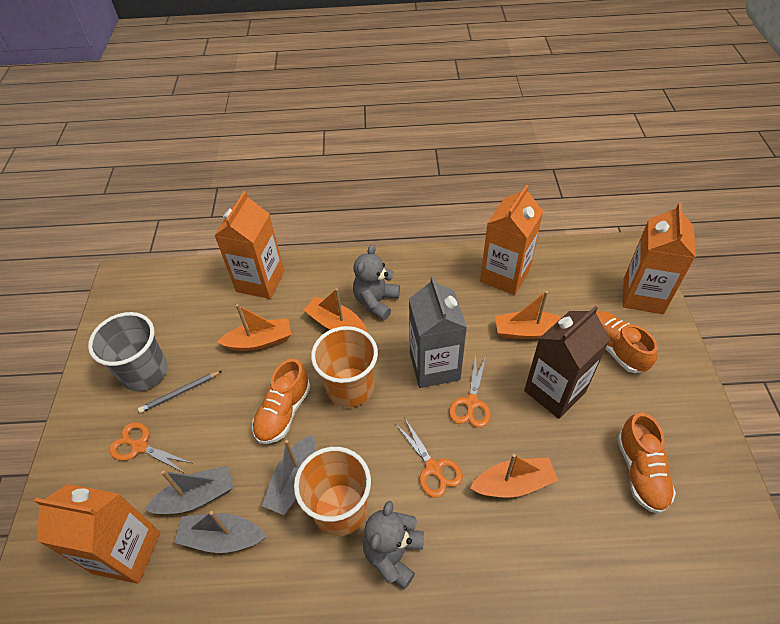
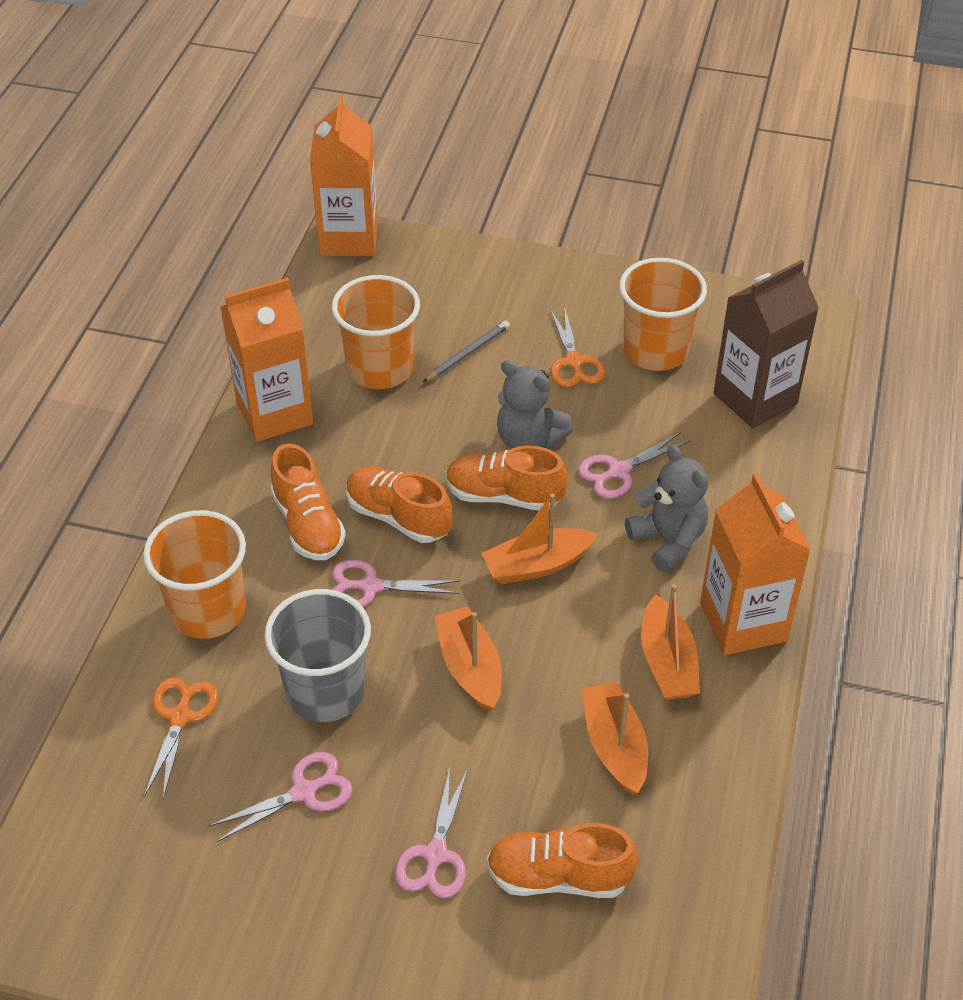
grey boat: 3 -> 0
grey carton: 1 -> 0
orange carton: 4 -> 3
orange cup: 2 -> 3
orange scissors: 3 -> 2
orange shoe: 3 -> 4
pink scissors: 0 -> 4

